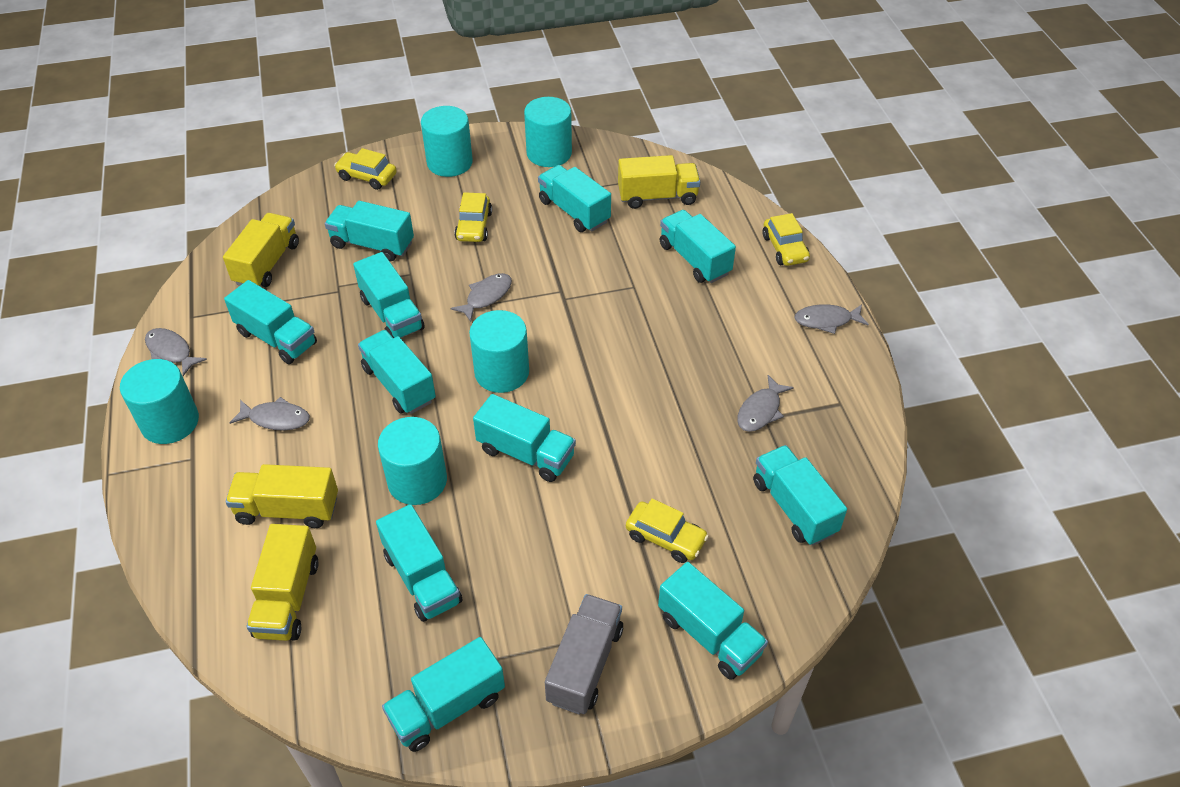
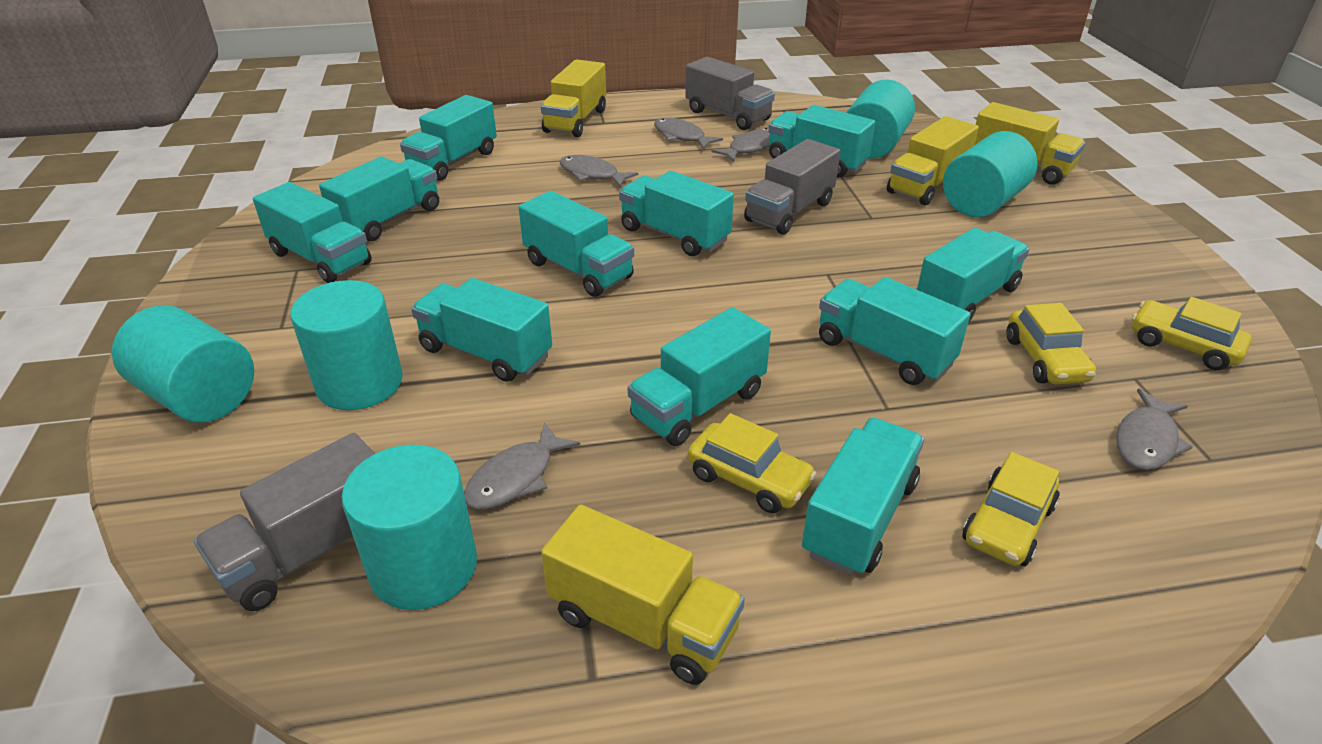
grey truck: 1 -> 3

